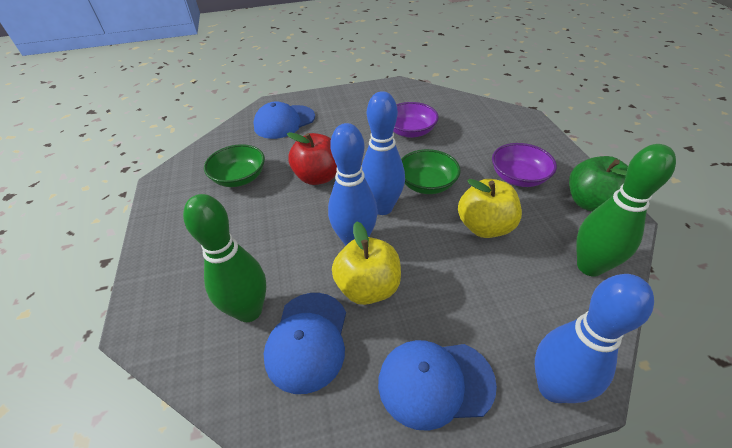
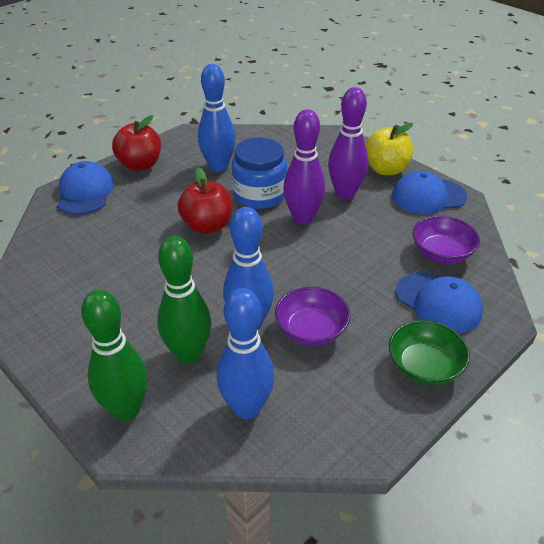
blue jar: 0 -> 1
green apple: 1 -> 0
green bowl: 2 -> 1
purple bowling pin: 0 -> 2
red apple: 1 -> 2
yellow apple: 2 -> 1

